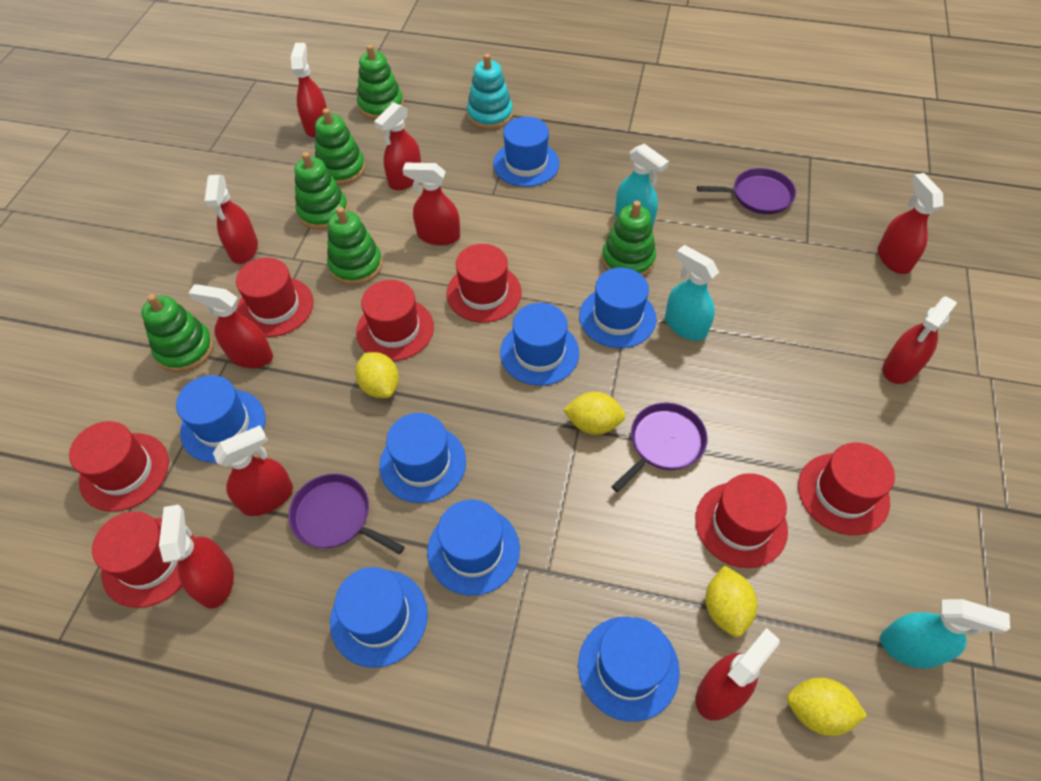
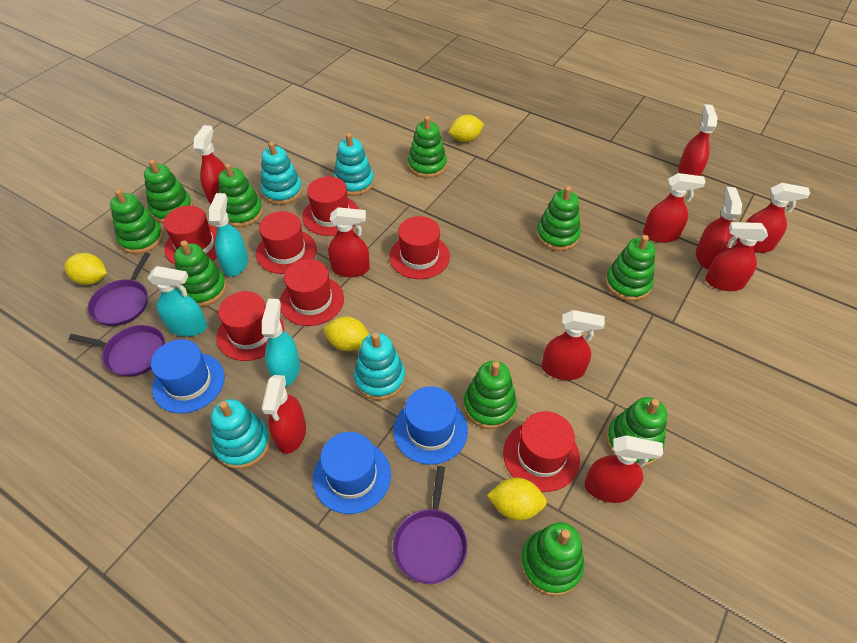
blue hat: 8 -> 3
green stacking toy: 6 -> 10
turquoise stacking toy: 1 -> 4

